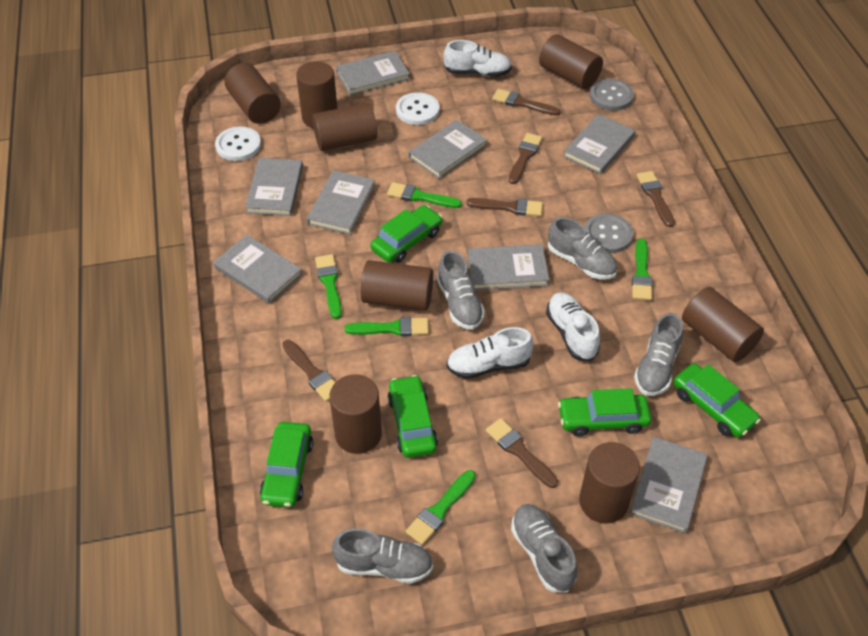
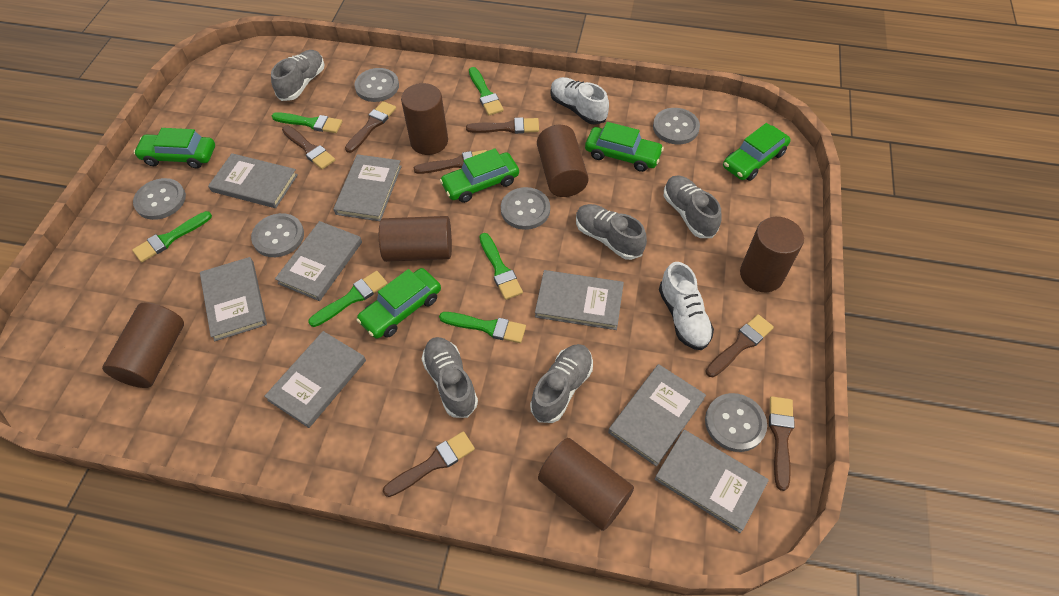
brown brush: 6 -> 7
brown cylinder: 8 -> 6
green brush: 5 -> 6
grey button: 2 -> 6
white button: 2 -> 0
white shoe: 3 -> 2

